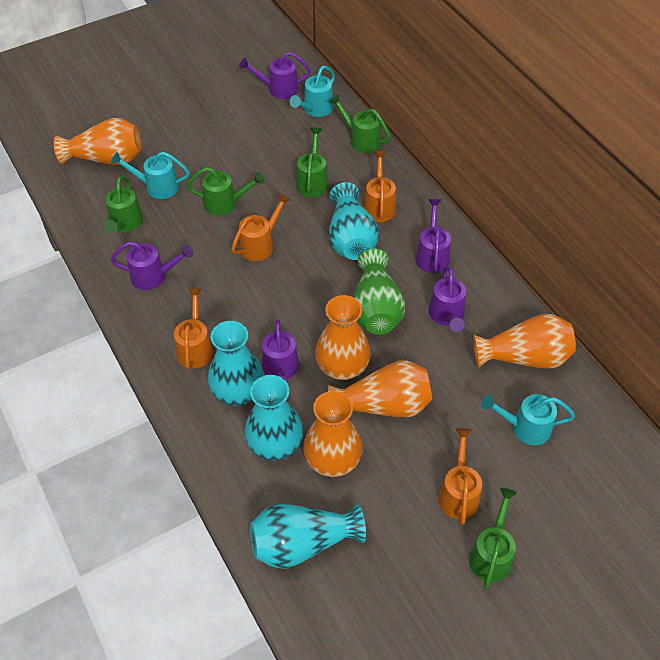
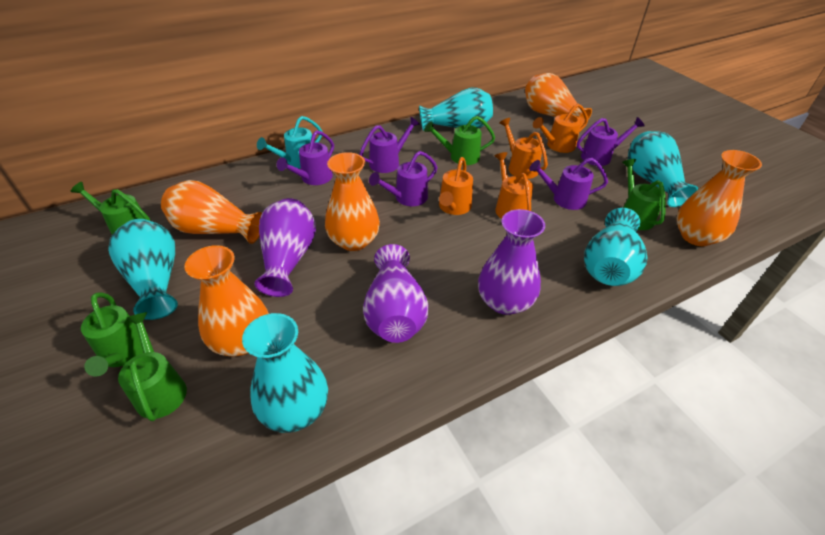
green vase: 1 -> 0
purple vase: 0 -> 3
turquoise vase: 4 -> 5
turquoise watering can: 3 -> 1

